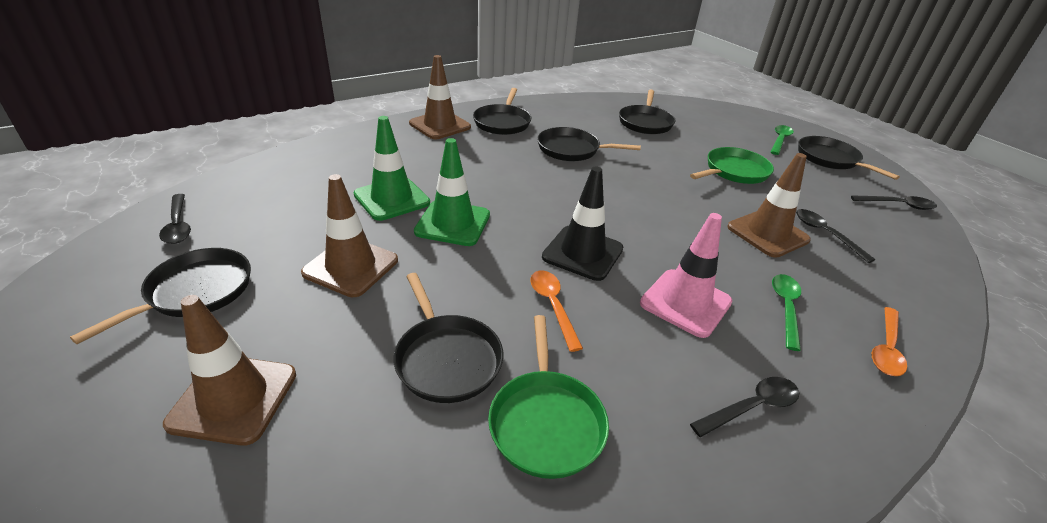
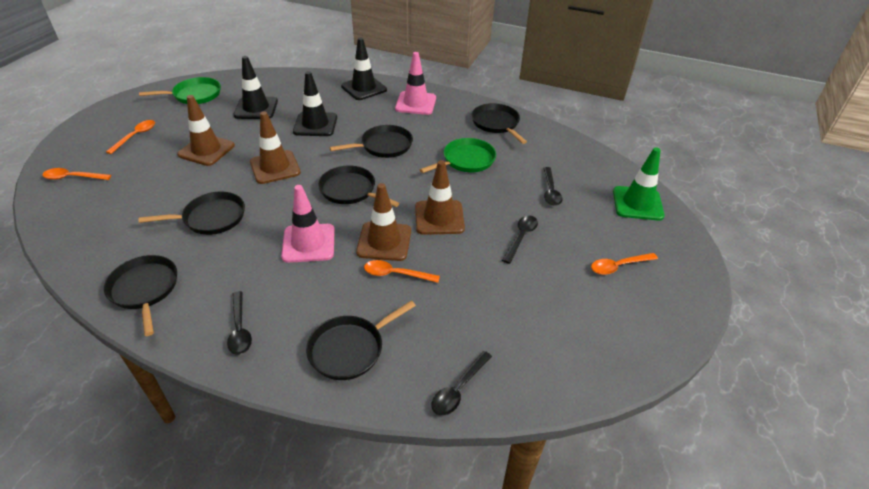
black traffic cone: 1 -> 3
green spoon: 2 -> 0
green traffic cone: 2 -> 1
orange spoon: 2 -> 4
pink traffic cone: 1 -> 2

